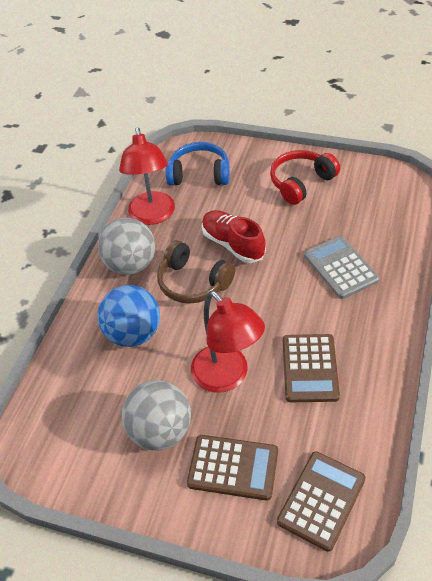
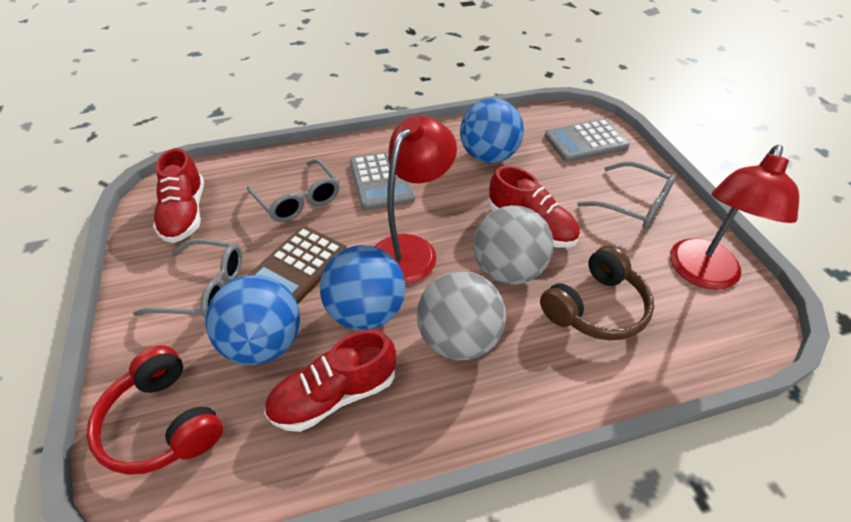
blue ball: 1 -> 3
blue headphones: 1 -> 0
brown calculator: 3 -> 1
grey calculator: 1 -> 2
grey glasses: 0 -> 3
red shoe: 1 -> 3

